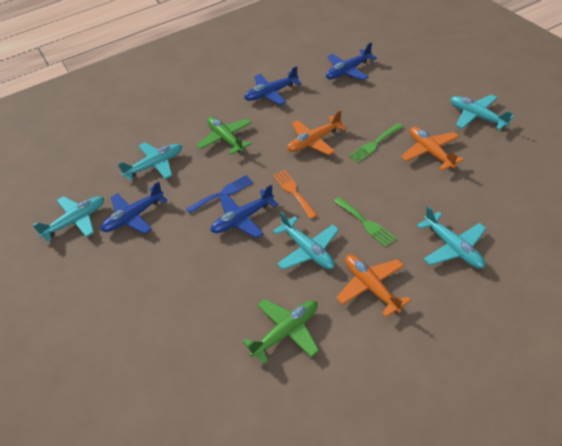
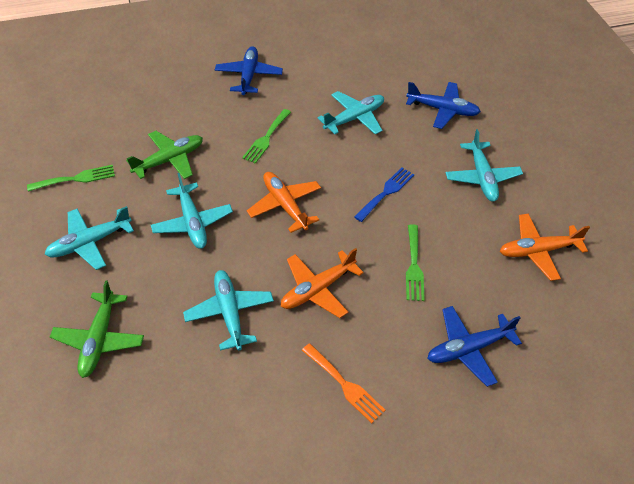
blue plane: 4 -> 3
green fork: 2 -> 3

